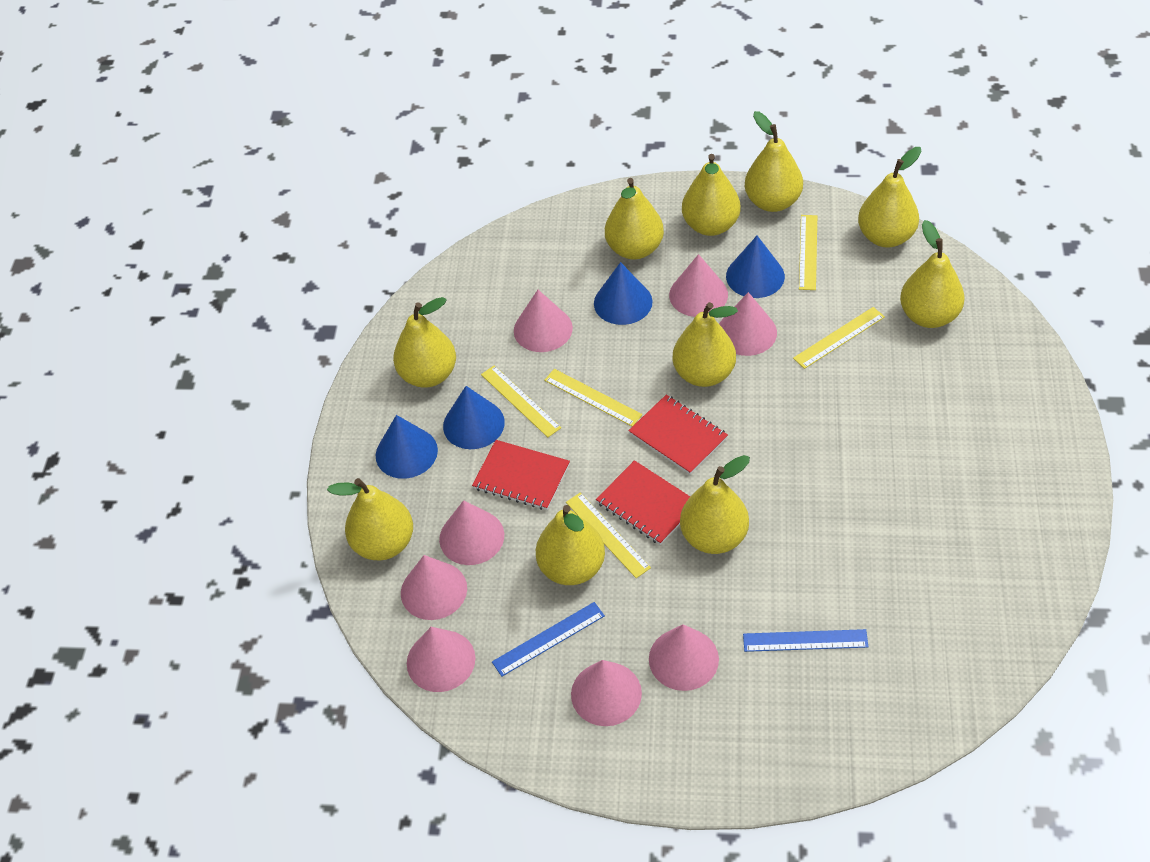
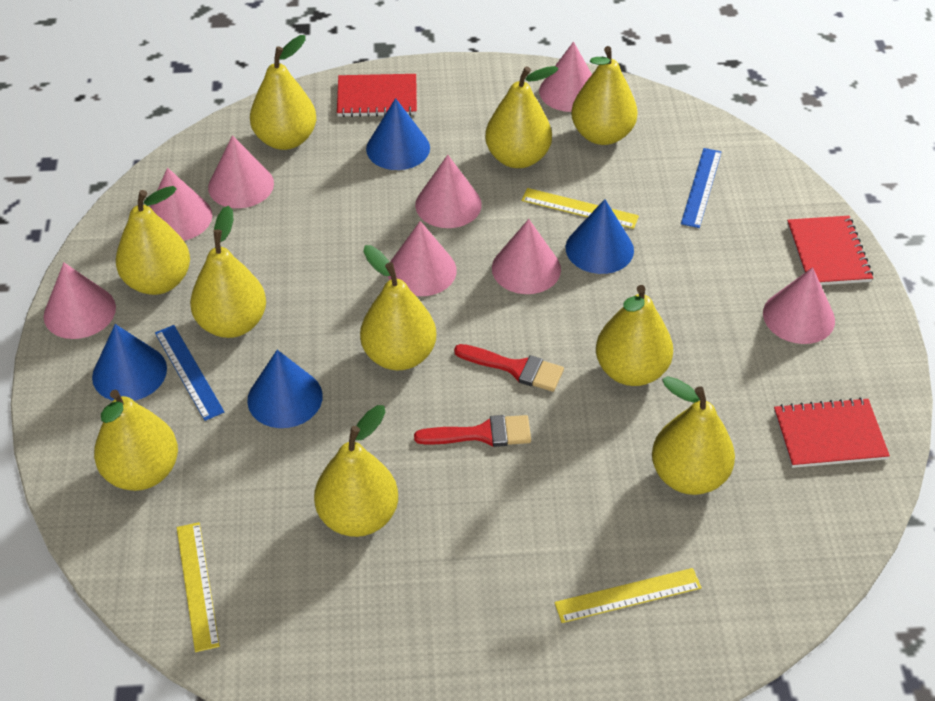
red brush: 0 -> 2
yellow ruler: 5 -> 3

